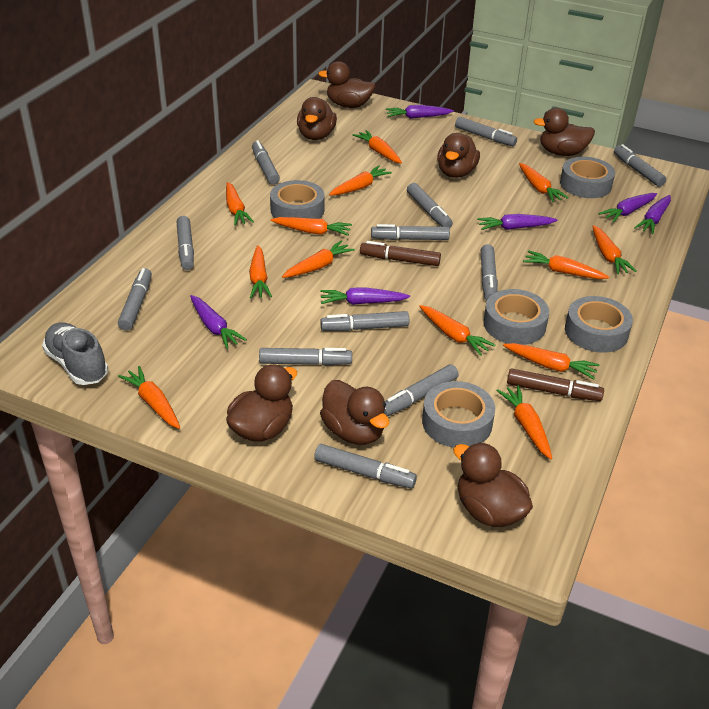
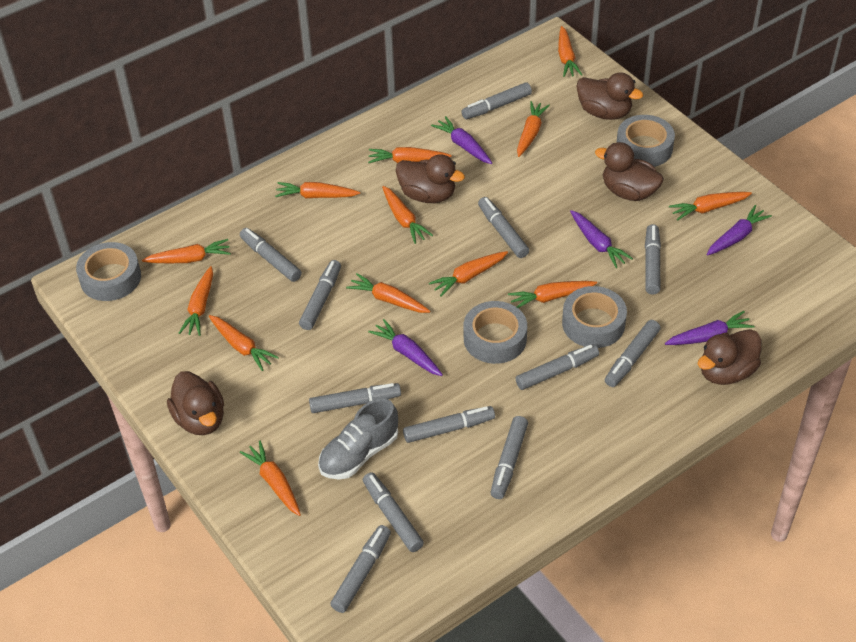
brown duck: 7 -> 5
brown marker: 2 -> 0
grey tape: 5 -> 4
purple carrot: 6 -> 5

